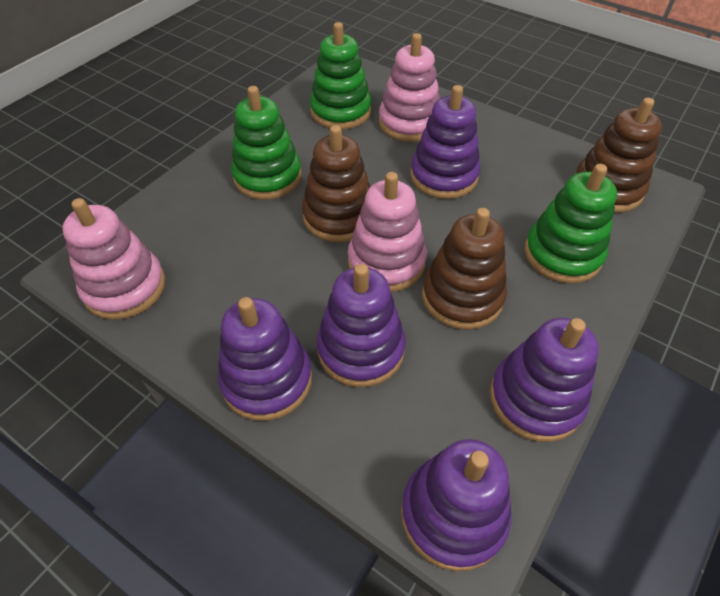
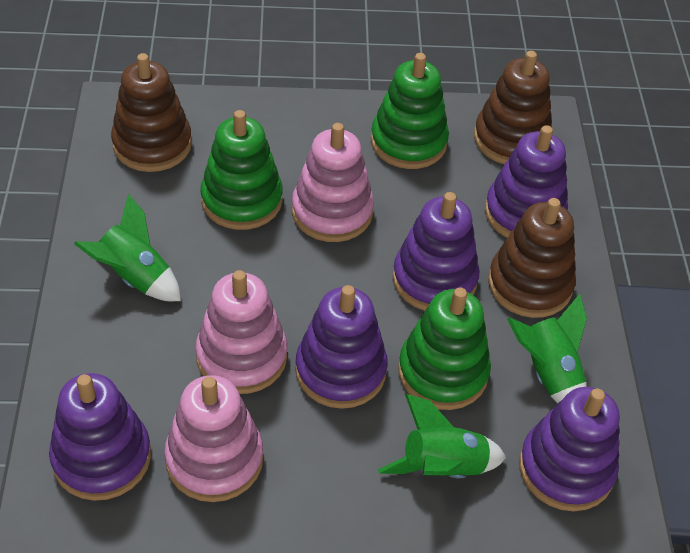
green rocket: 0 -> 3

